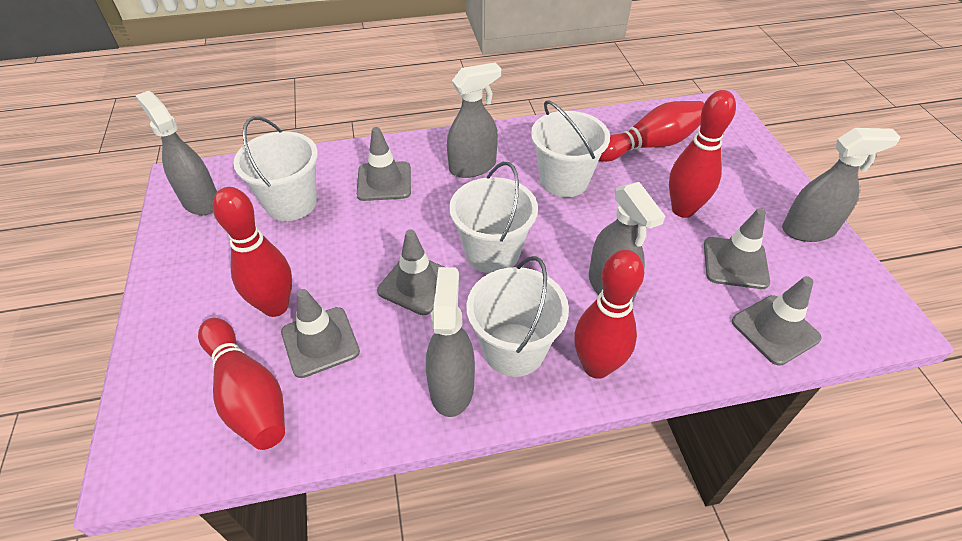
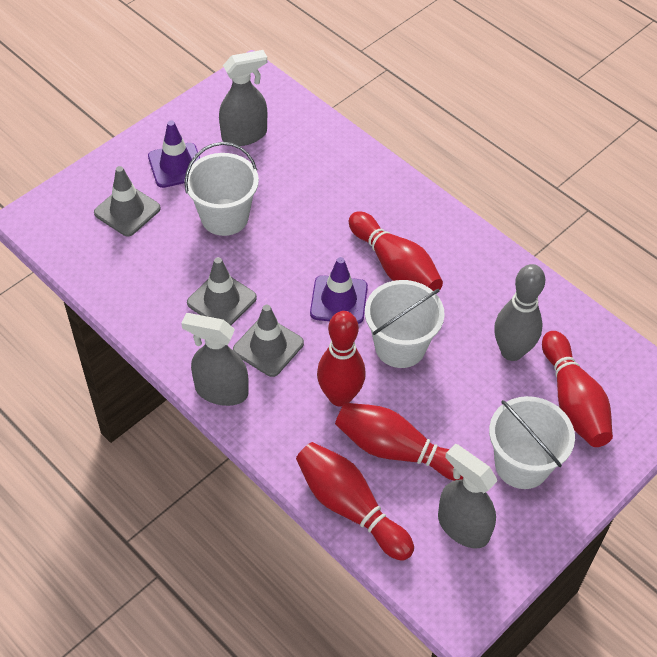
grey bowling pin: 0 -> 1
grey spray bottle: 5 -> 3
grey traffic cone: 5 -> 3
purple traffic cone: 0 -> 2
white bucket: 4 -> 3

